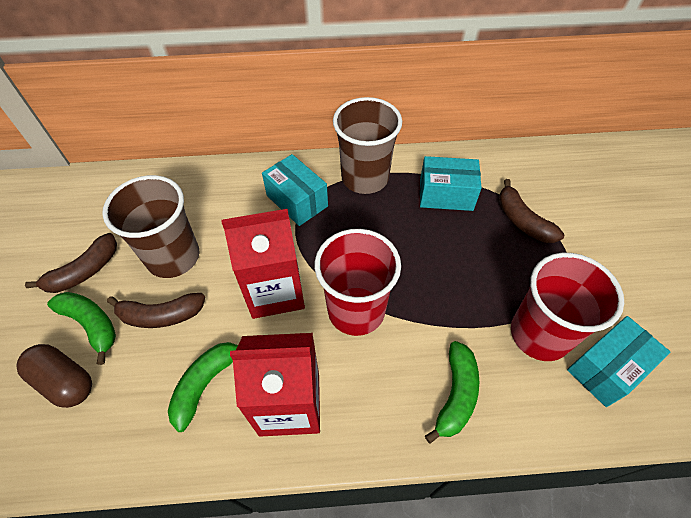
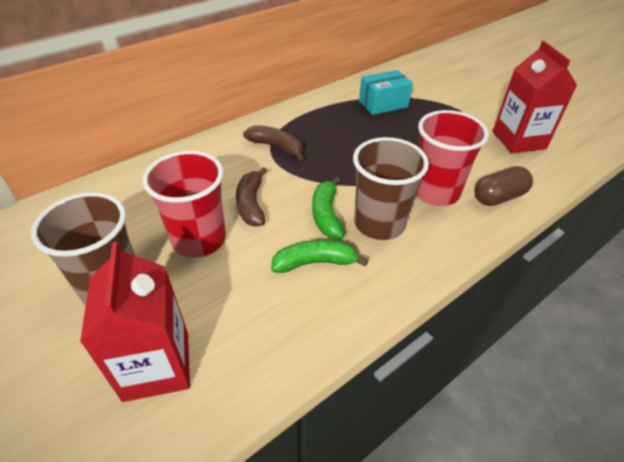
brown banana: 3 -> 2
green banana: 3 -> 2
turquoise box: 3 -> 1

